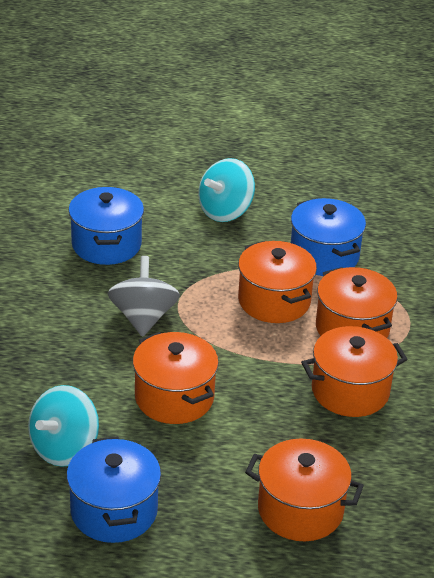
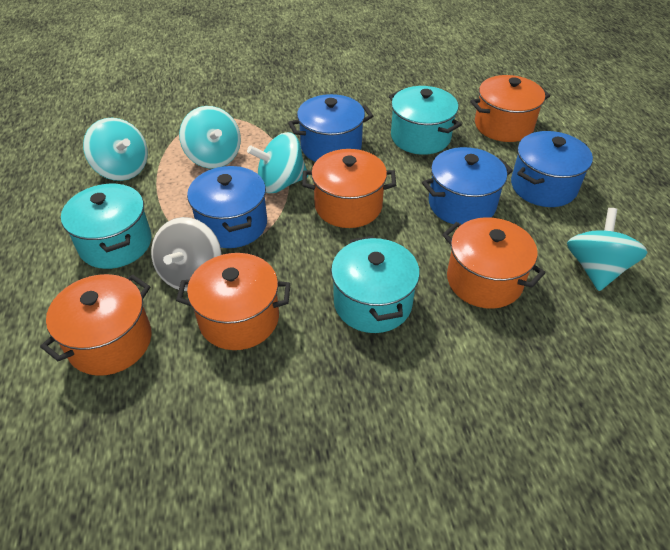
blue pot: 3 -> 4
turquoise pot: 0 -> 3
turquoise spinning top: 2 -> 4

